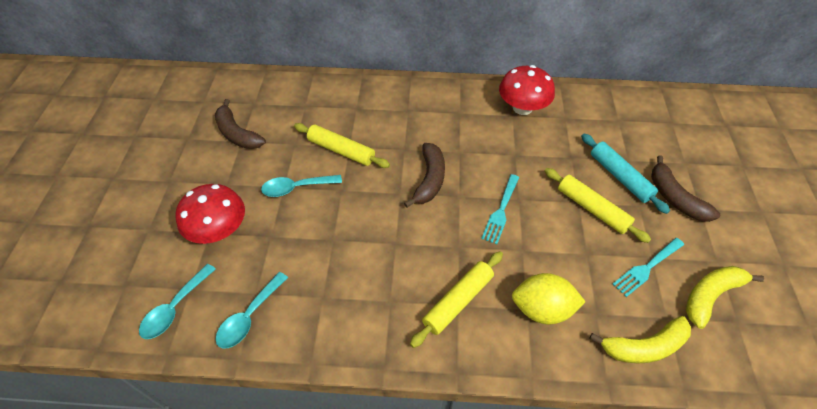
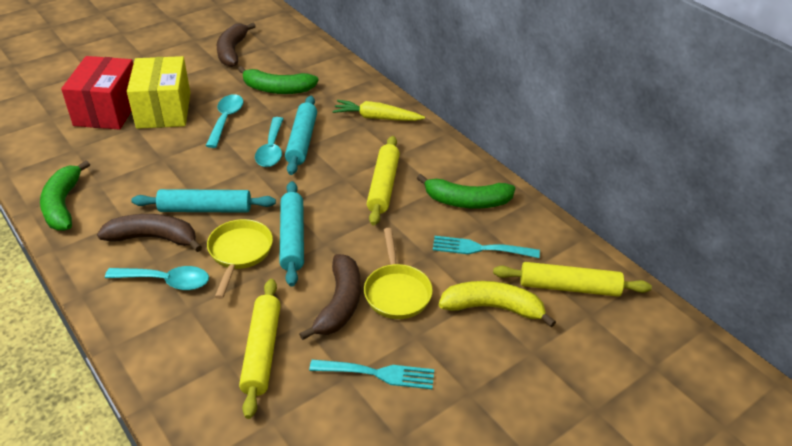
green banana: 0 -> 3
red box: 0 -> 1
red mushroom: 2 -> 0
turquoise rolling pin: 1 -> 3
yellow banana: 2 -> 1
yellow box: 0 -> 1
yellow carrot: 0 -> 1
yellow lemon: 1 -> 0
yellow pan: 0 -> 2

